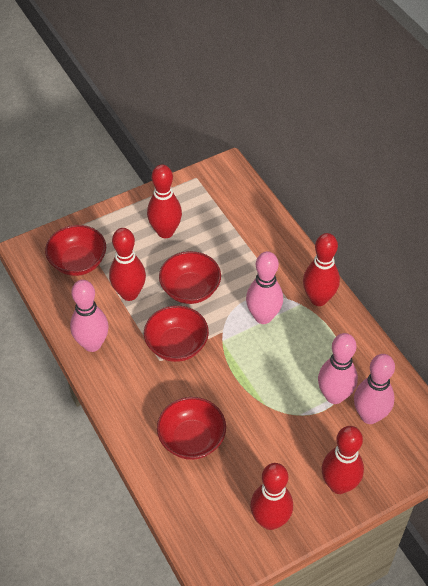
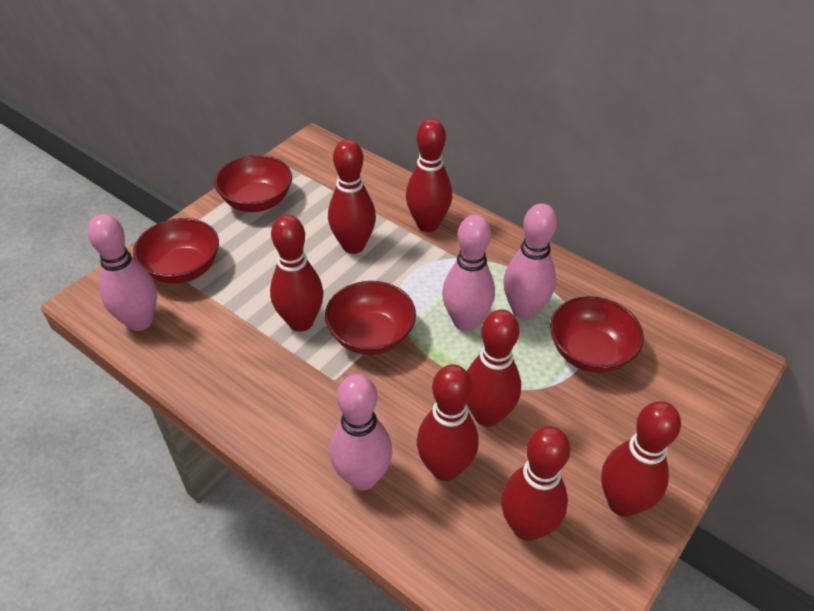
red bowling pin: 5 -> 7

